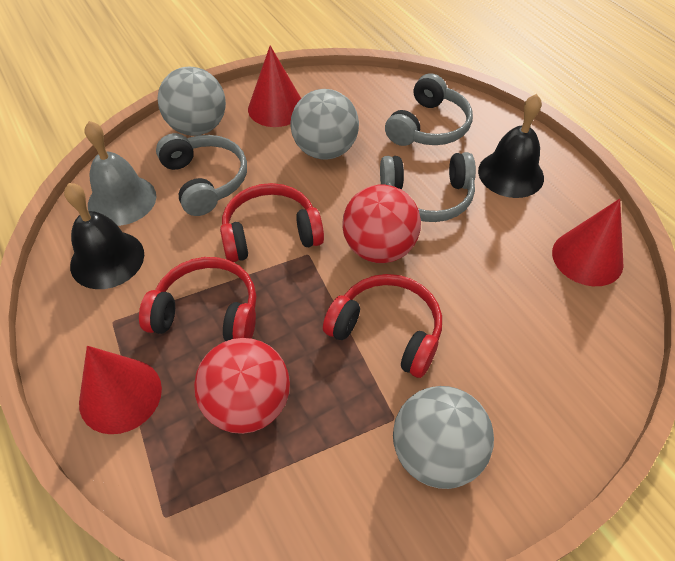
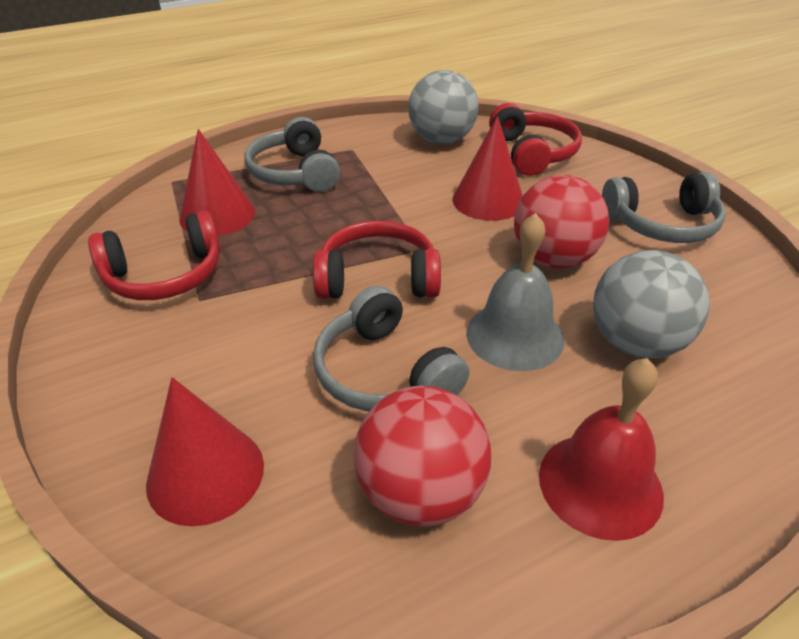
black bell: 2 -> 0
grey ball: 3 -> 2
red bell: 0 -> 1

